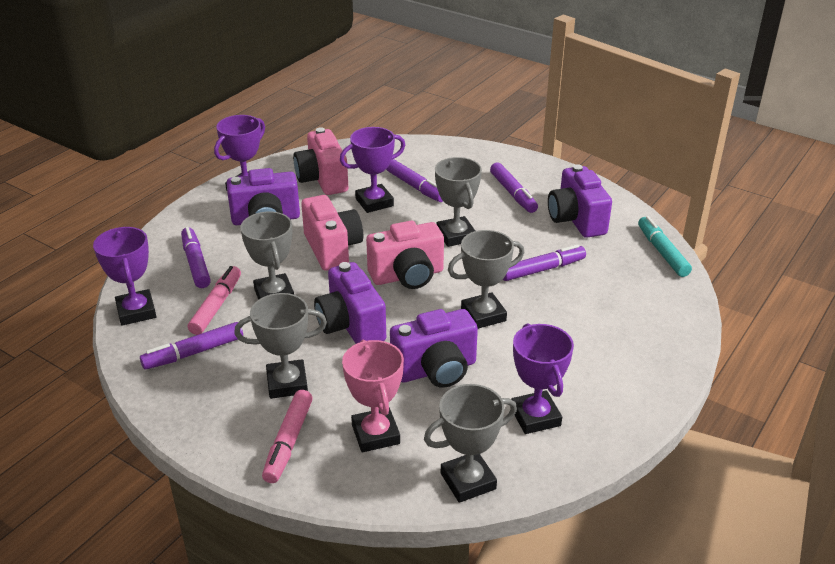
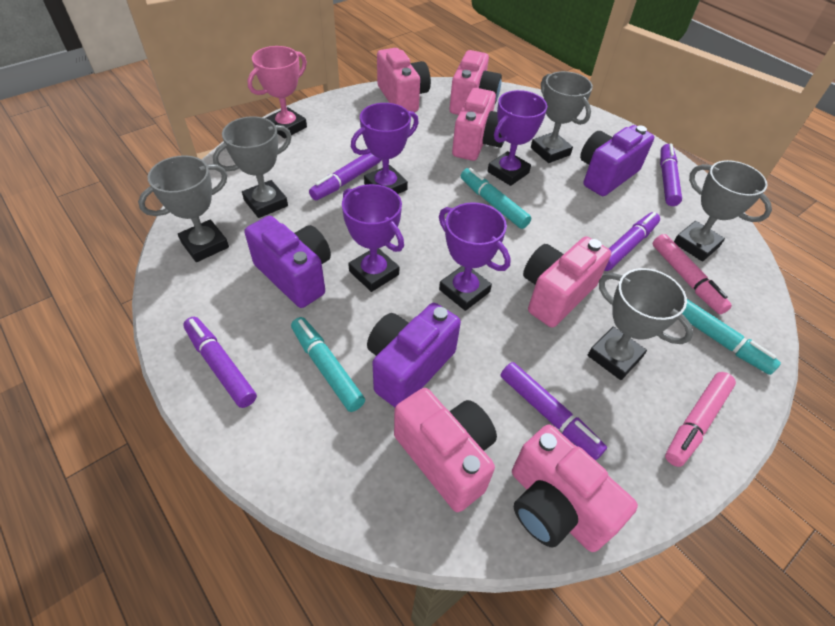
pink camera: 3 -> 6
purple camera: 4 -> 3
turquoise marker: 1 -> 3

